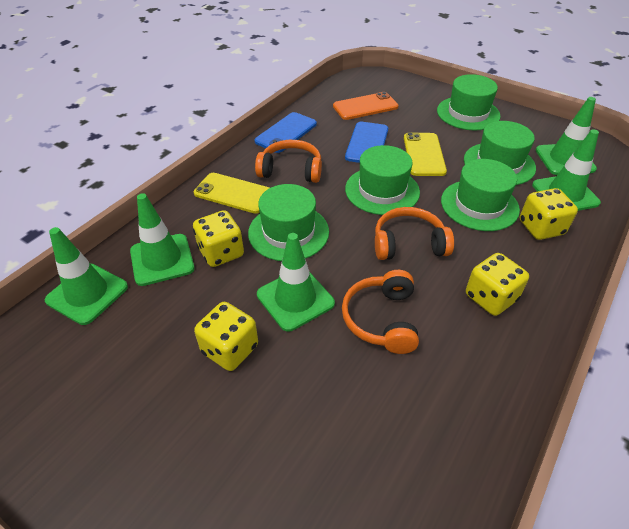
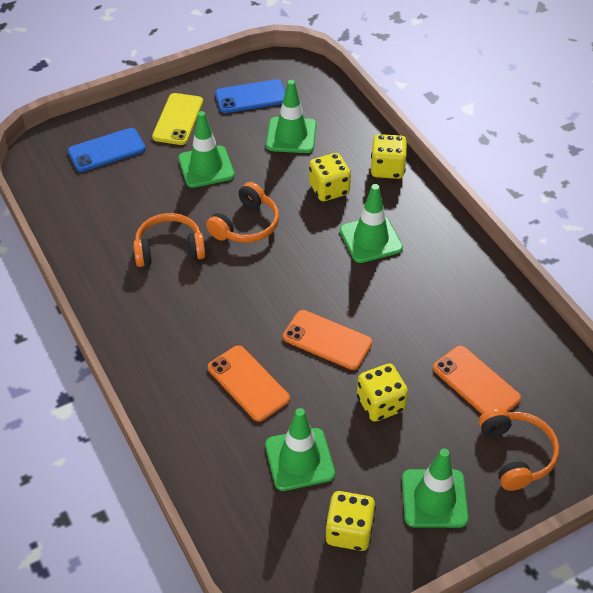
green hat: 5 -> 0
orange phone: 1 -> 3
yellow phone: 2 -> 1

